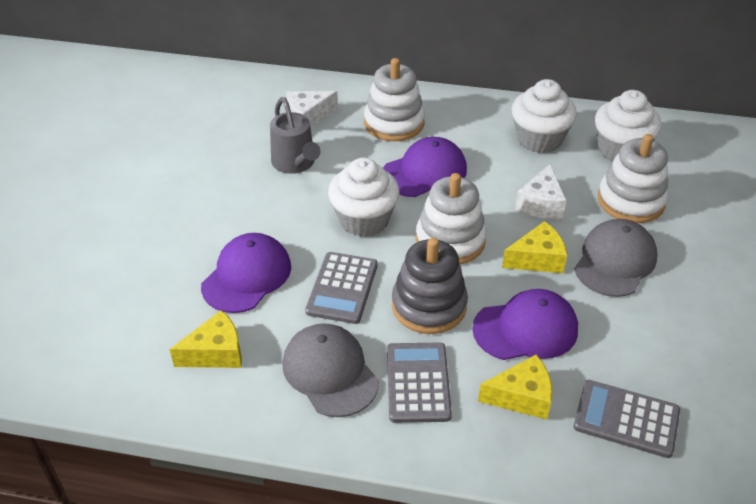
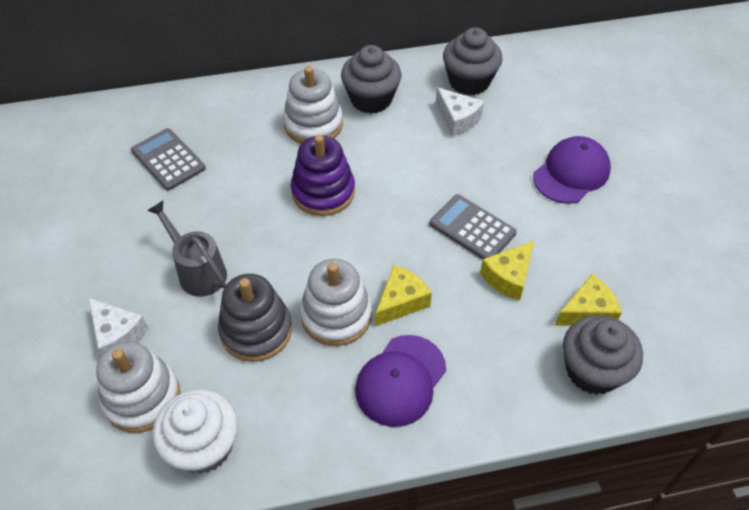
grey calculator: 3 -> 2
grey cap: 2 -> 0
grey cupcake: 0 -> 3
purple cap: 3 -> 2
purple stacking toy: 0 -> 1
white cupcake: 3 -> 1

